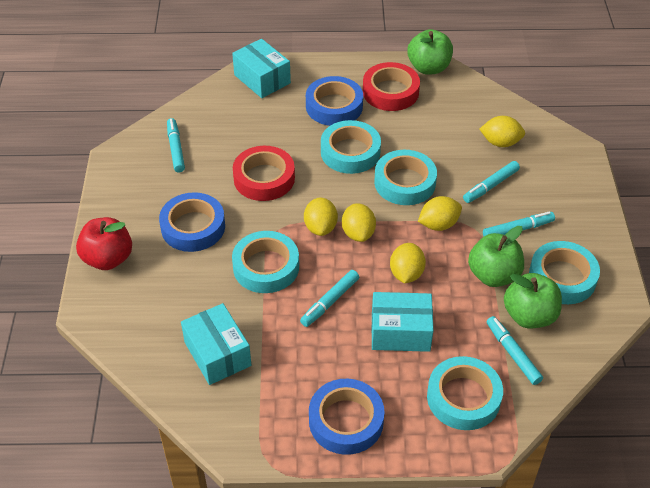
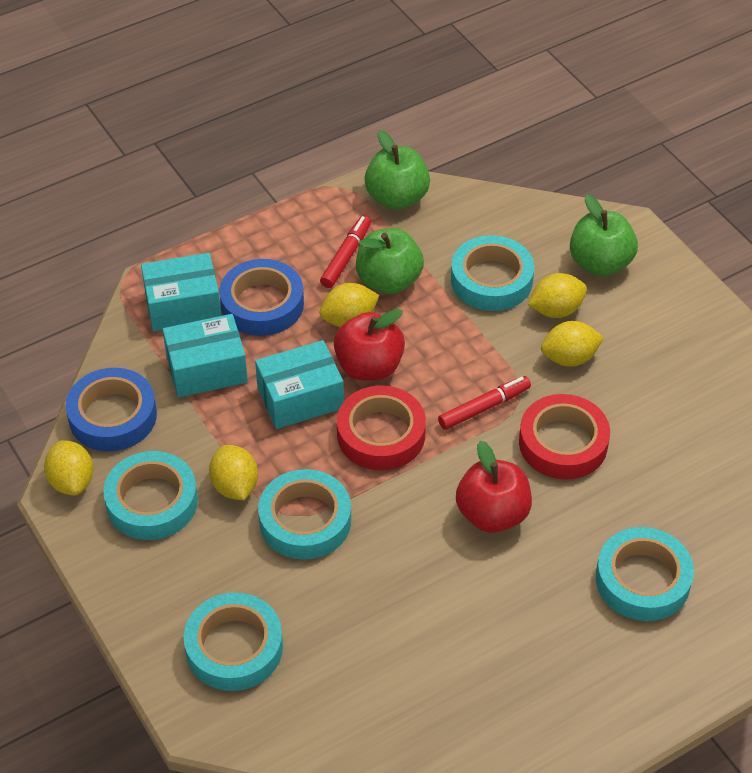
blue tape: 3 -> 2
red apple: 1 -> 2
red marker: 0 -> 2
turquoise marker: 5 -> 0

